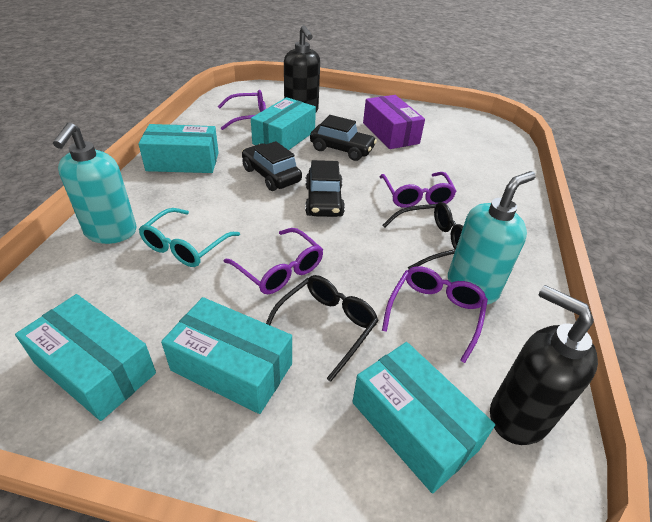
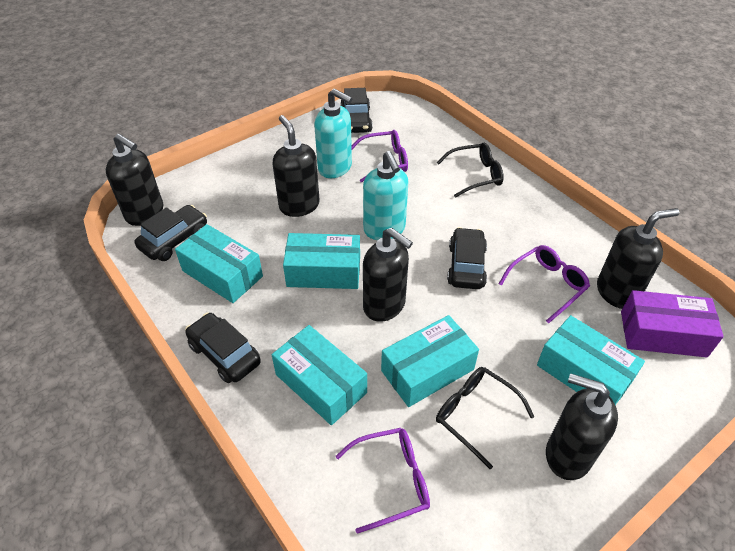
black car: 3 -> 4
black soap dispenser: 2 -> 5
purple glasses: 4 -> 3
turquoise glasses: 1 -> 0

